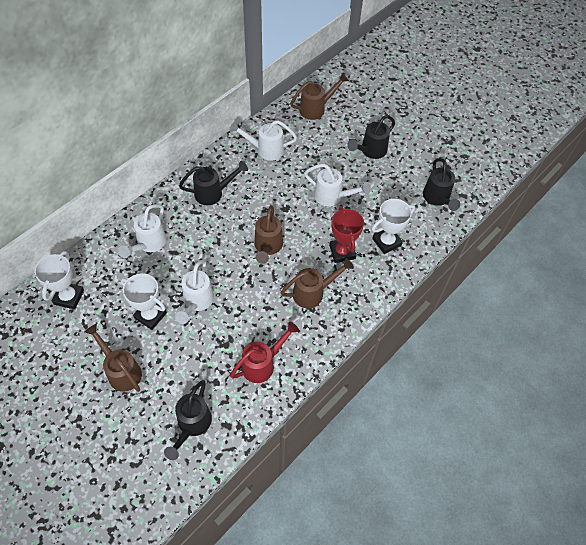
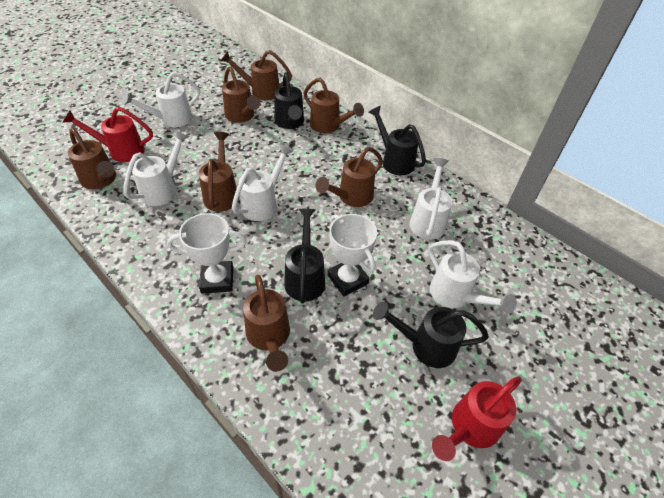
brown watering can: 4 -> 7
red trophy: 1 -> 0
red watering can: 1 -> 2
white trophy: 3 -> 2
white watering can: 4 -> 5

